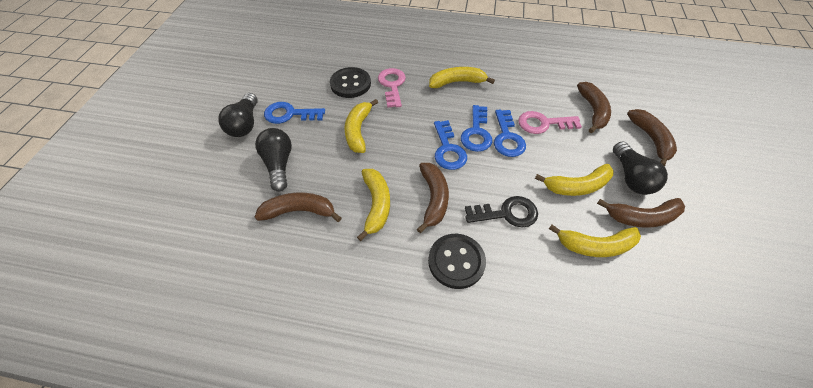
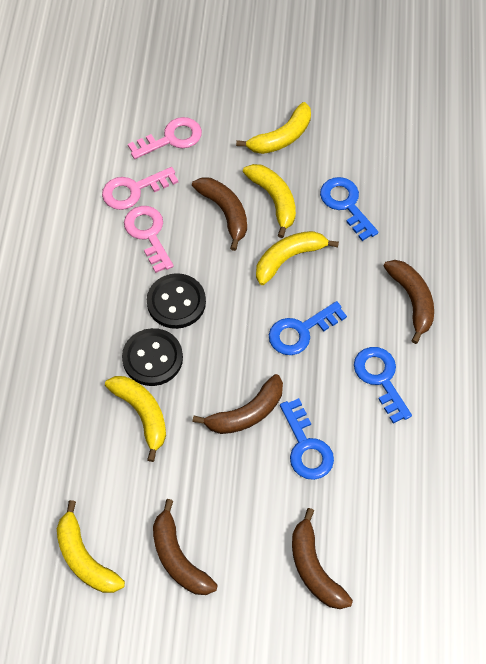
black key: 1 -> 0
black light bulb: 3 -> 0
pink key: 2 -> 3

